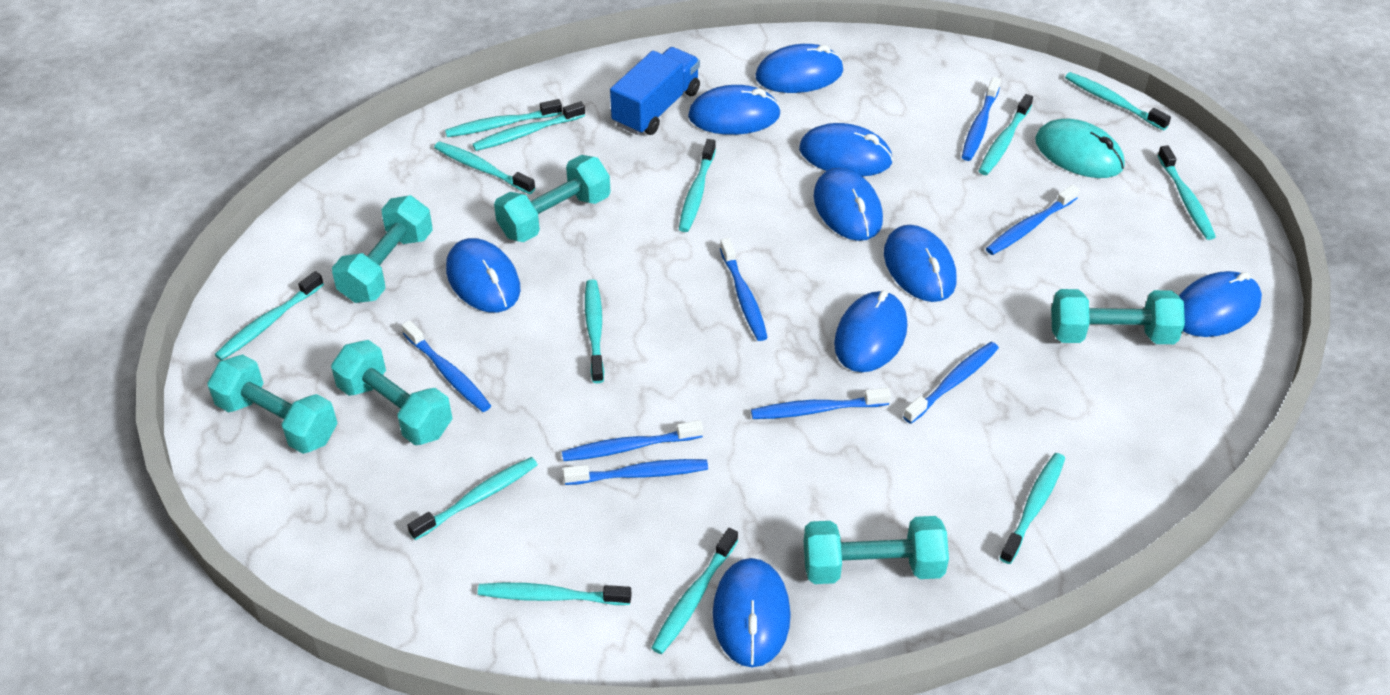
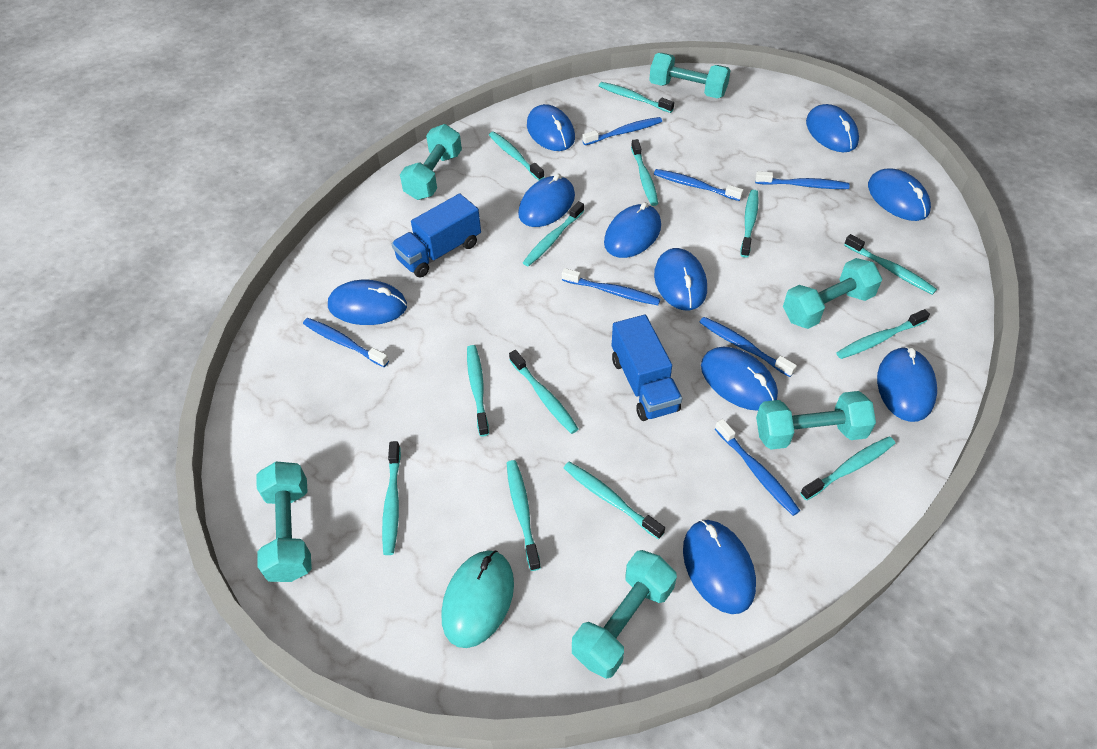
blue mouse: 9 -> 10
blue toothbrush: 8 -> 7
blue truck: 1 -> 2

